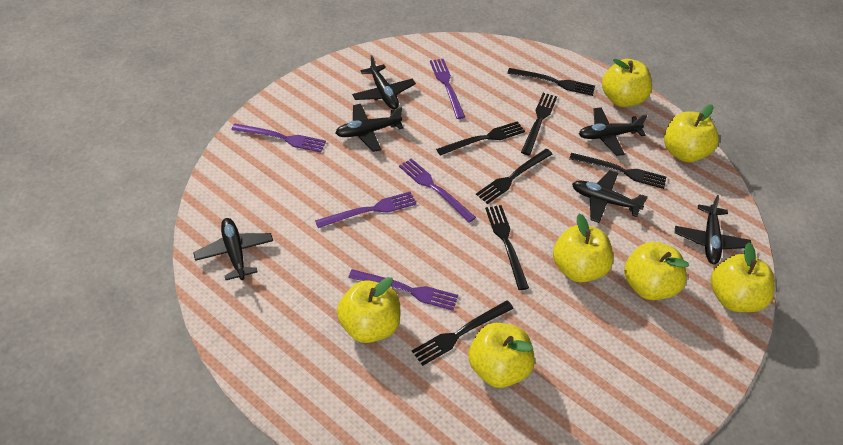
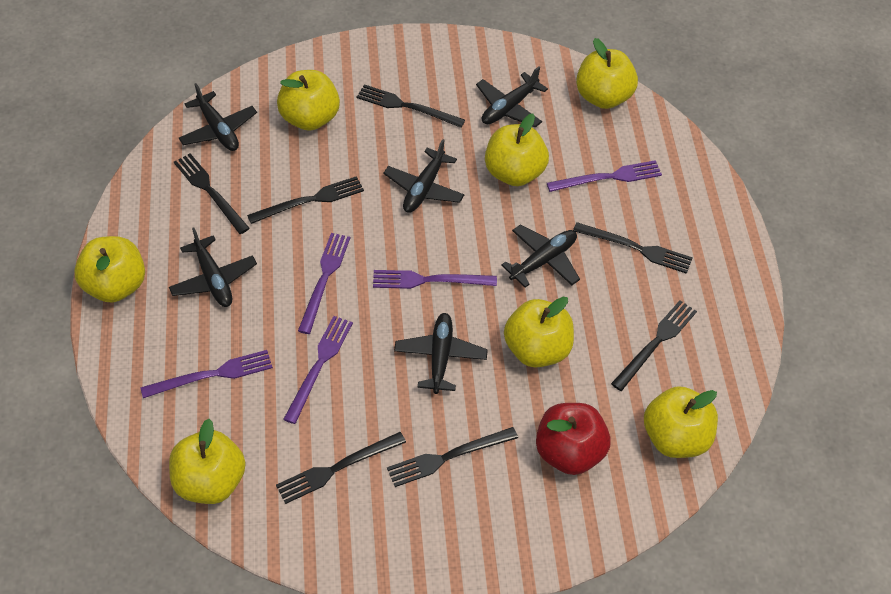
red apple: 0 -> 1

